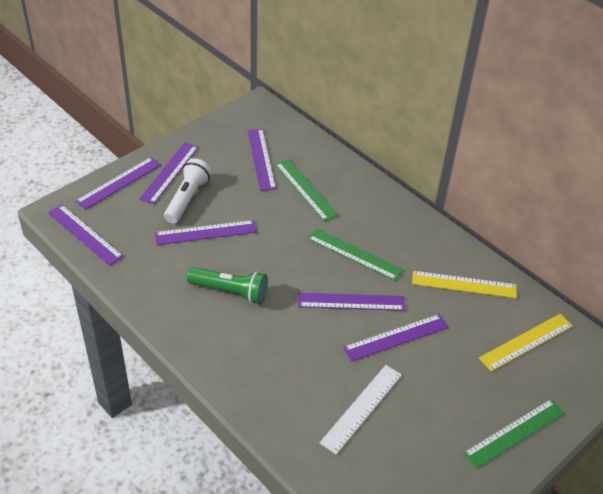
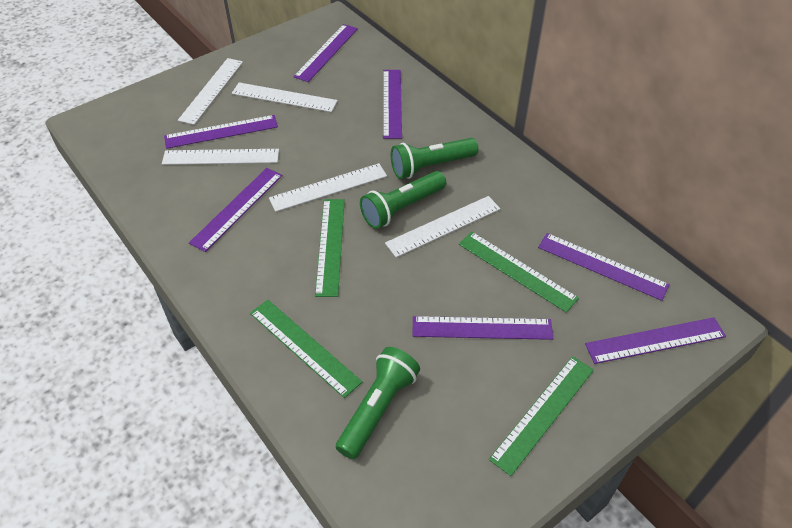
green flashlight: 1 -> 3
green ruler: 3 -> 4
white flashlight: 1 -> 0
white ruler: 1 -> 5
yellow ruler: 2 -> 0

